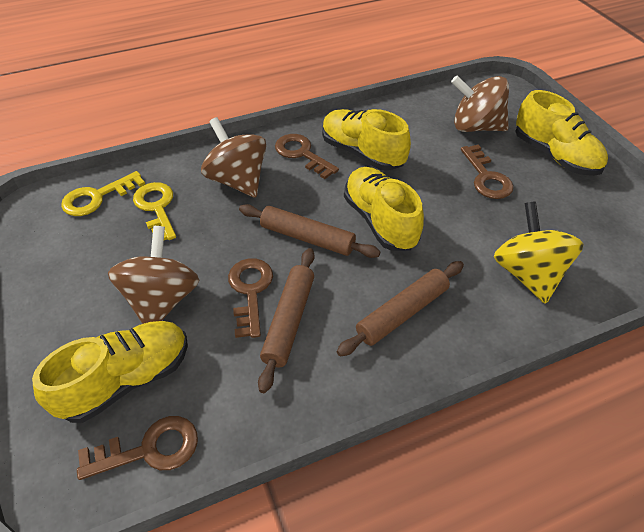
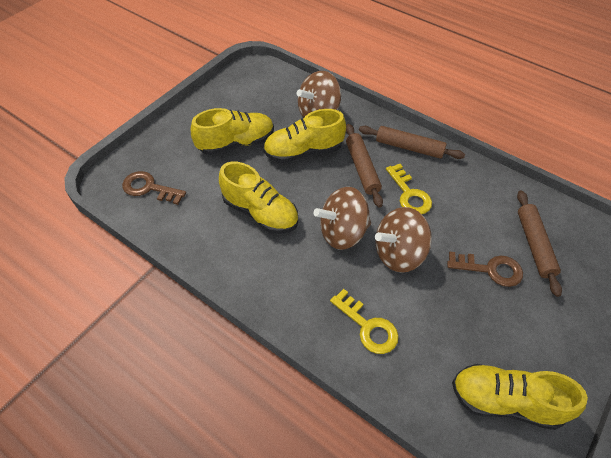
brown key: 4 -> 2
yellow spinning top: 1 -> 0

